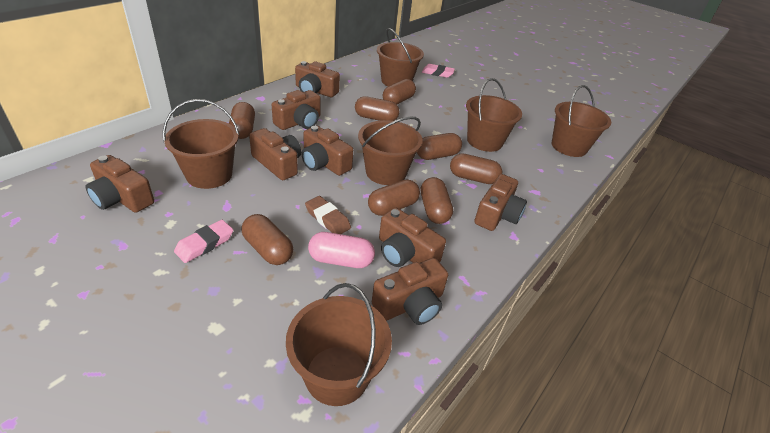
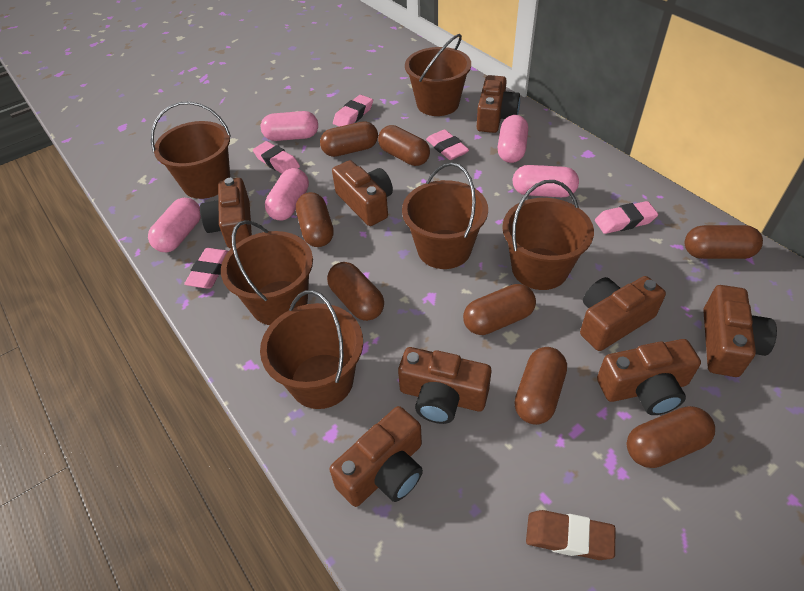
pink capsule: 1 -> 5
pink eraser: 2 -> 5

